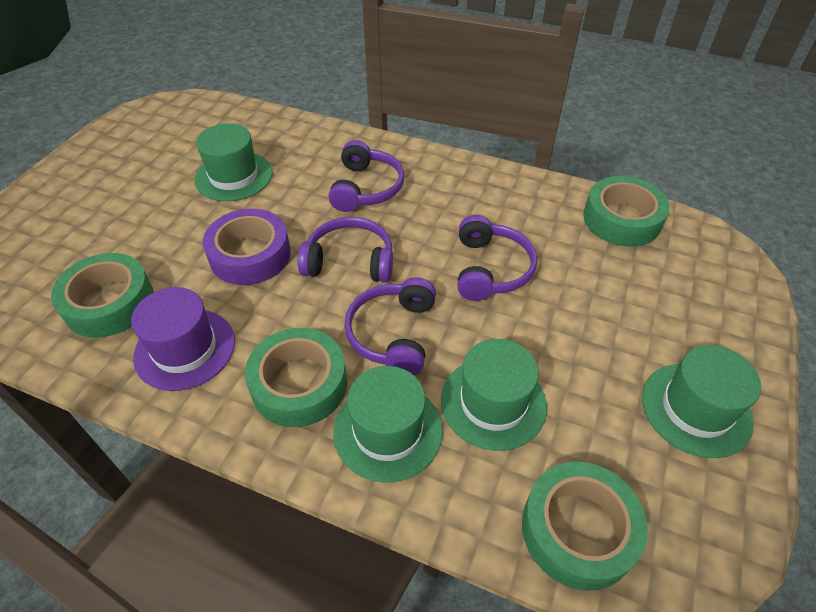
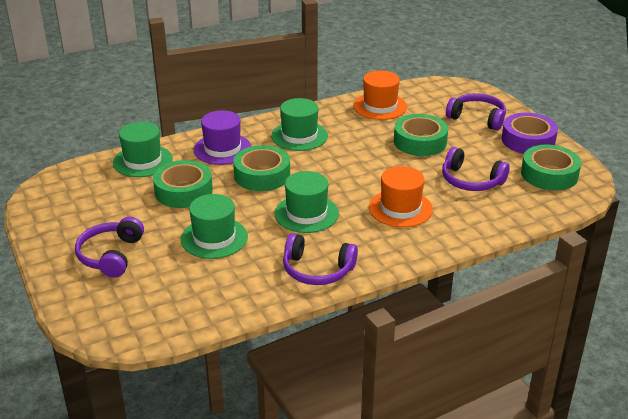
orange hat: 0 -> 2

